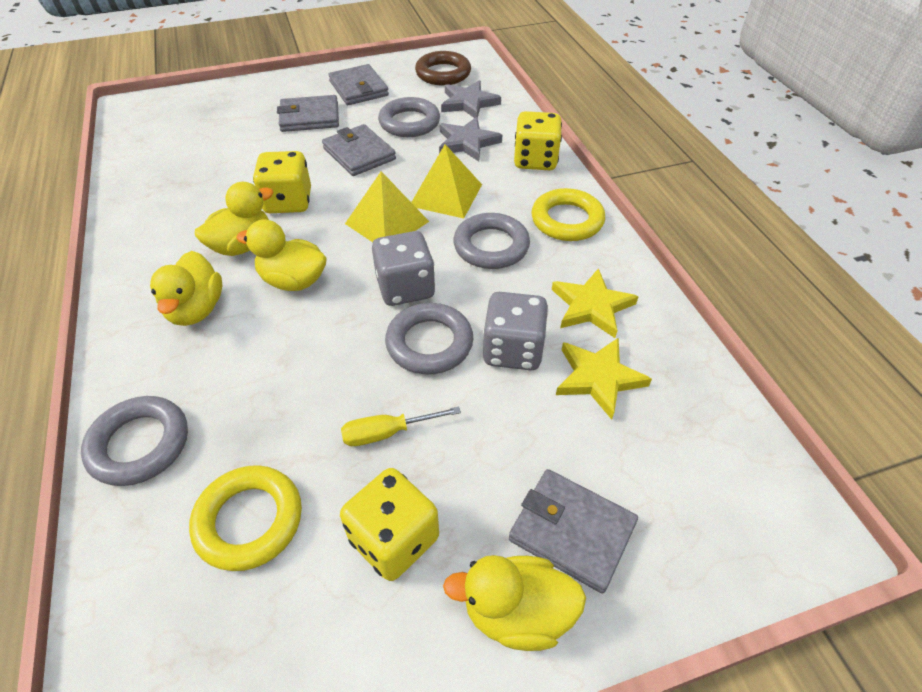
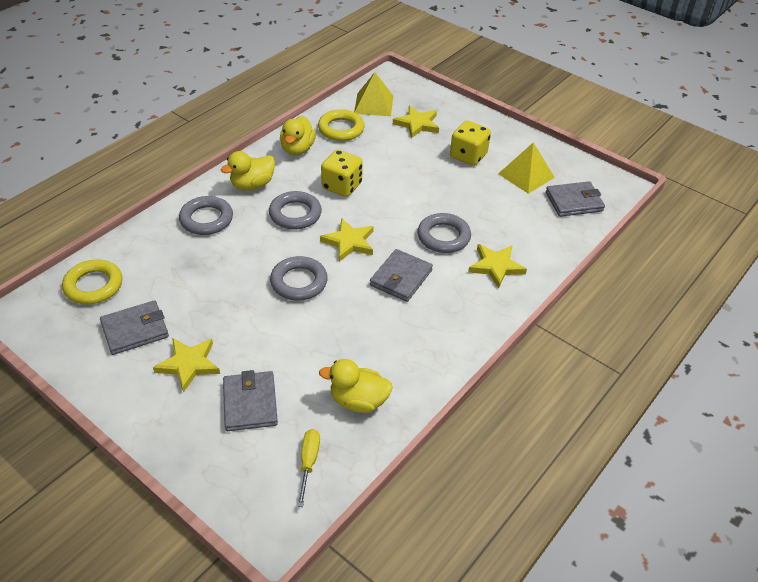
brown ring: 1 -> 0
grey dice: 2 -> 0
grey star: 2 -> 0
yellow dice: 3 -> 2
yellow duck: 4 -> 3
yellow star: 2 -> 4

